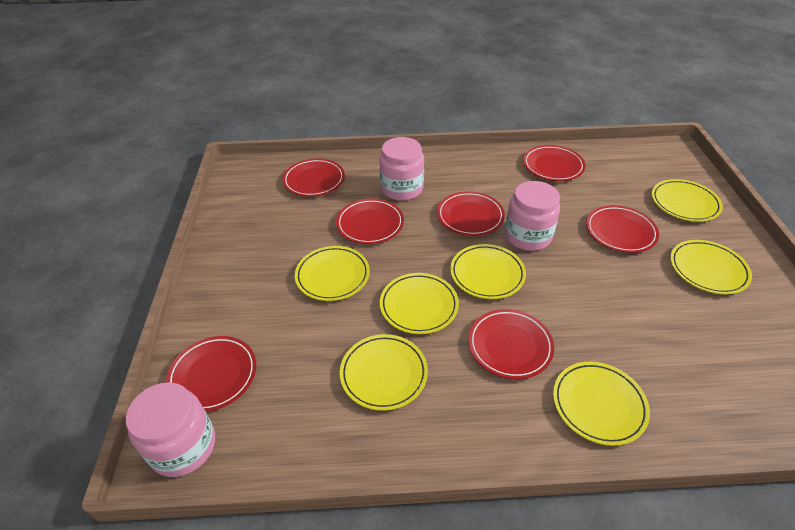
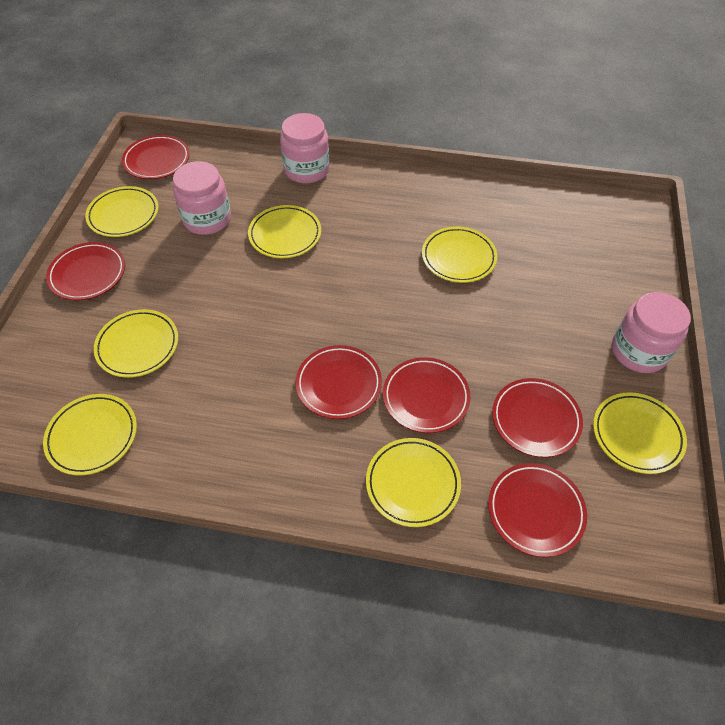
red plate: 7 -> 6

